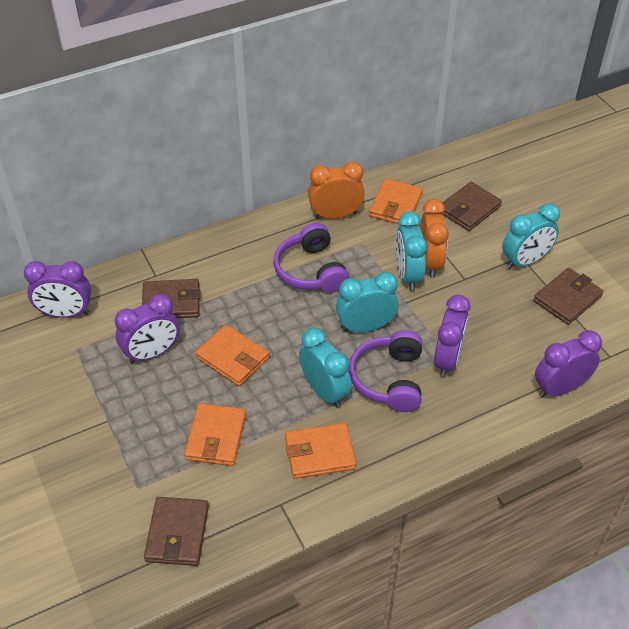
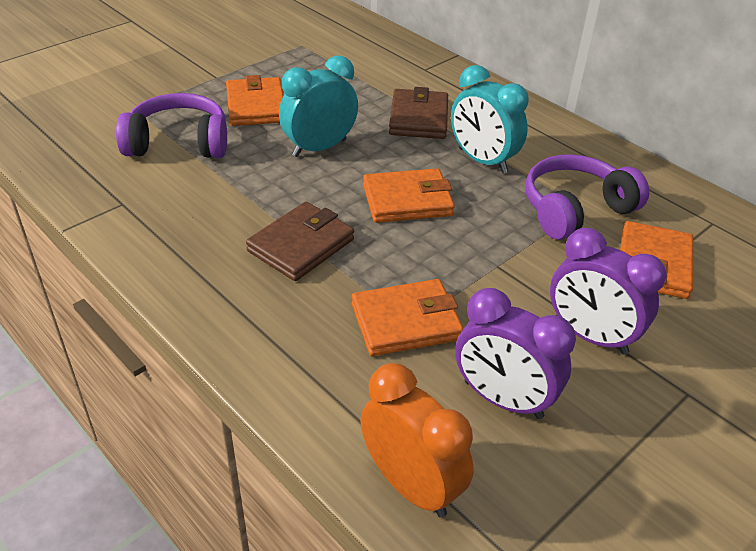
brown wallet: 4 -> 2
orange clock: 2 -> 1
purple clock: 4 -> 2
turquoise clock: 4 -> 2

